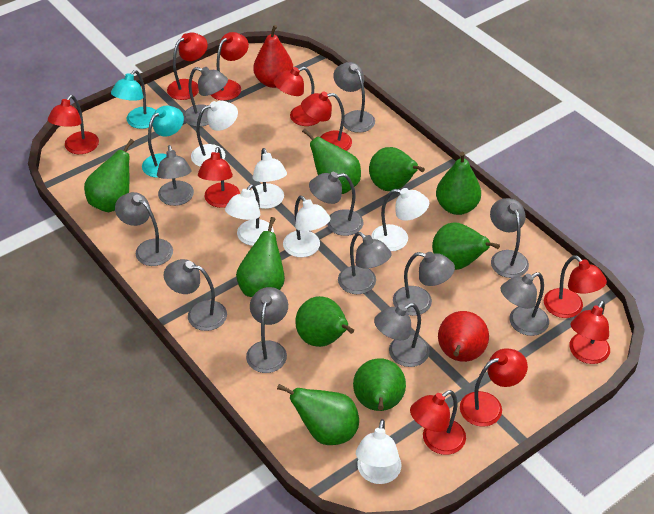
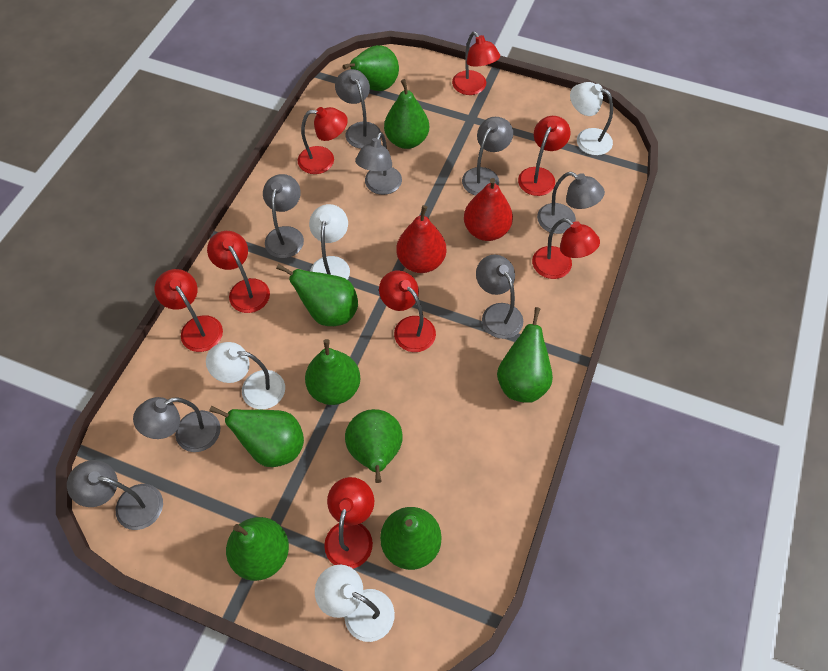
grey lamp: 12 -> 8
red lamp: 10 -> 8
turquoise lamp: 2 -> 0
white lamp: 6 -> 4

